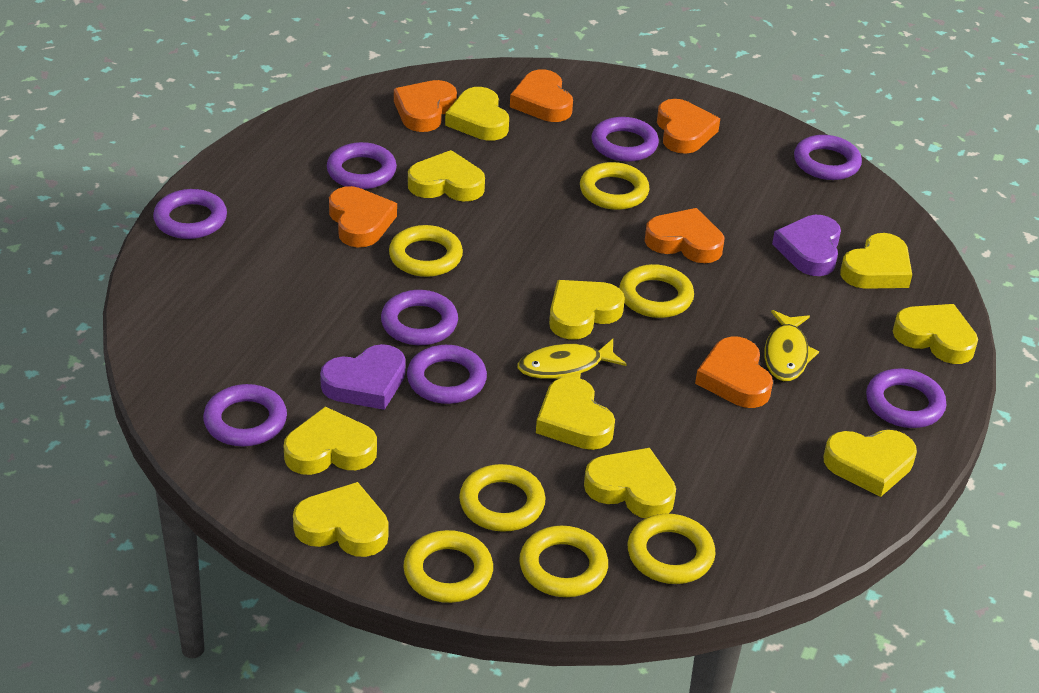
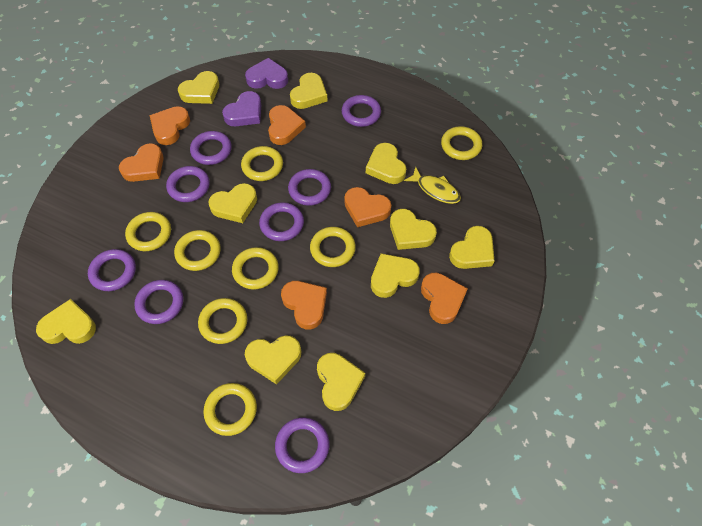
yellow fish: 2 -> 1
yellow ring: 7 -> 8

